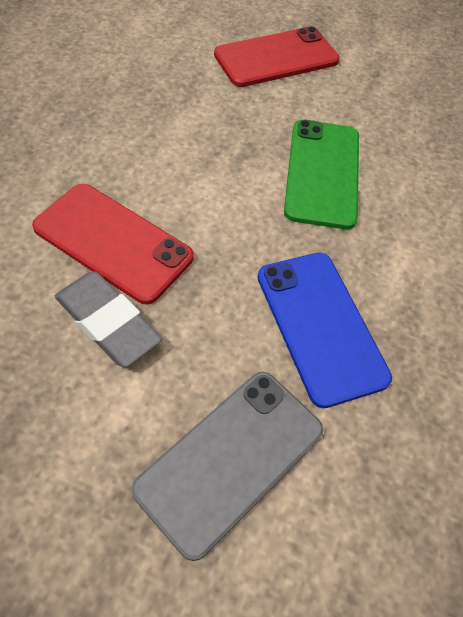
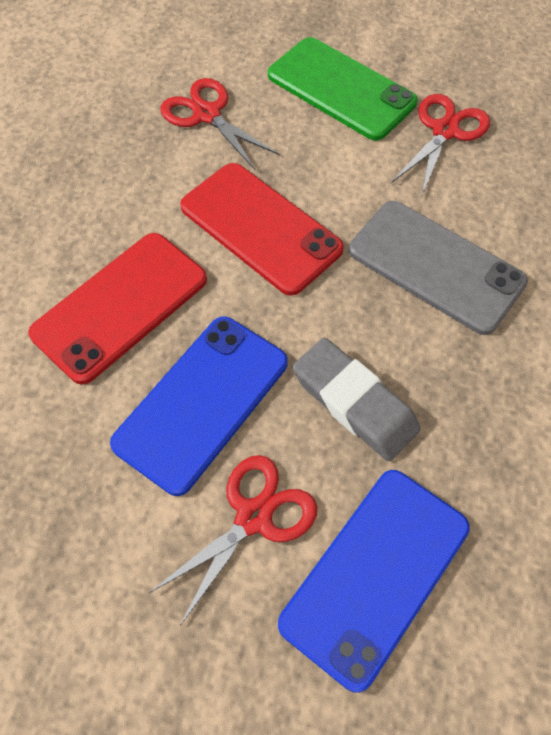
blue phone: 1 -> 2
red scissors: 0 -> 3

